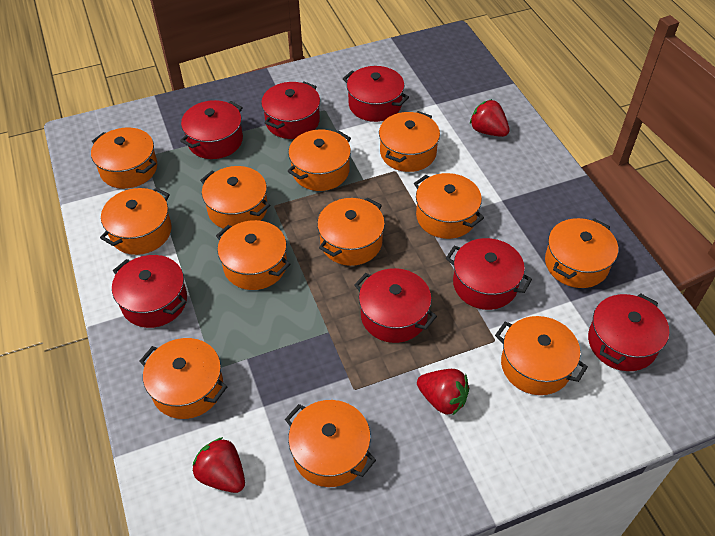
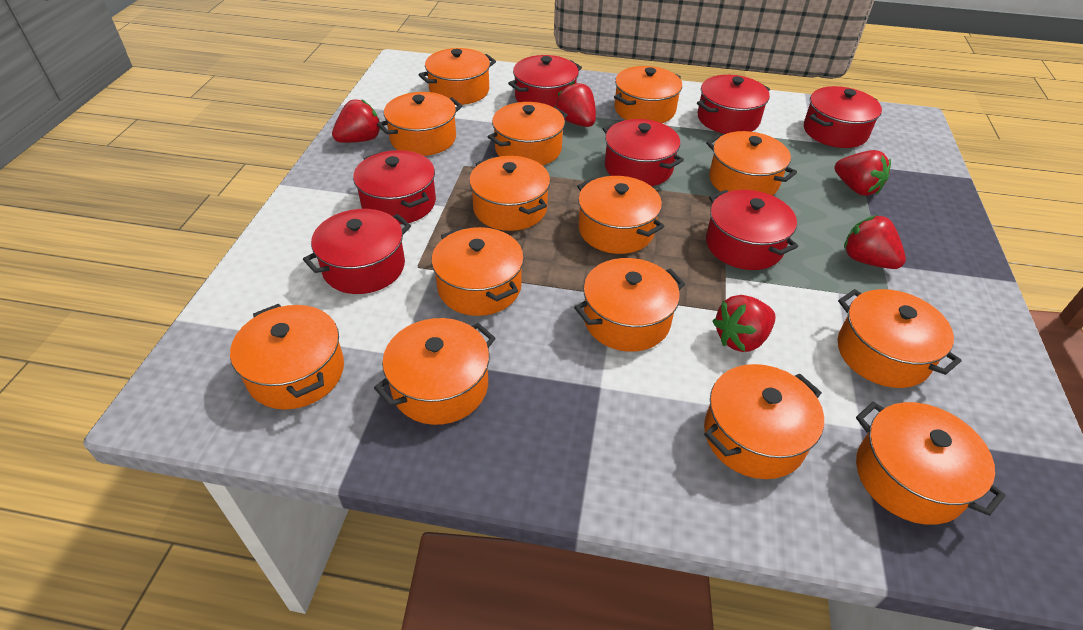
orange pot: 12 -> 14
red strawberry: 3 -> 5

